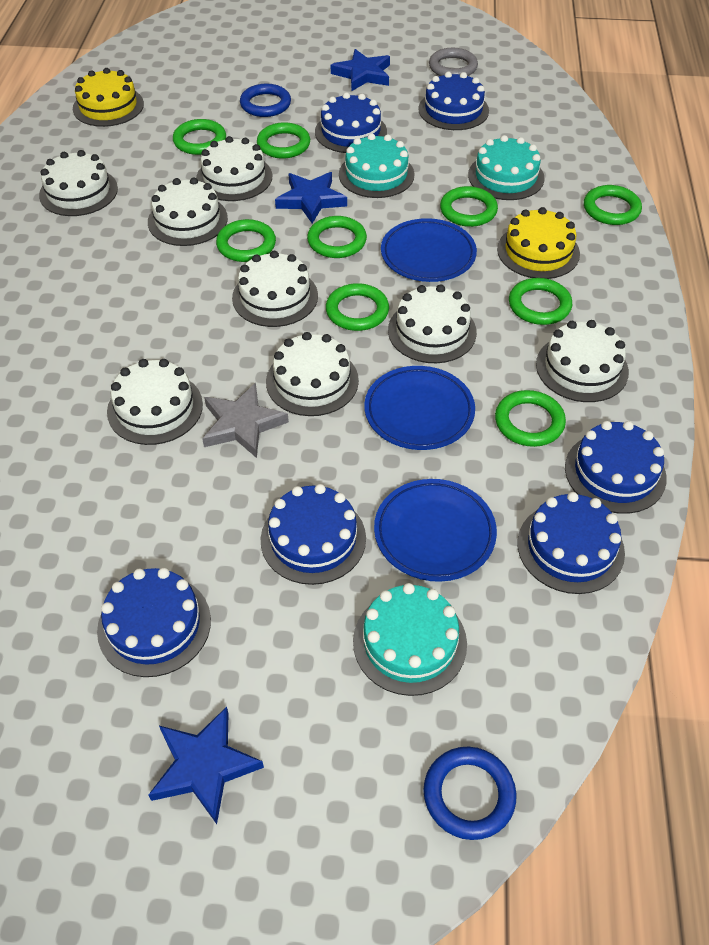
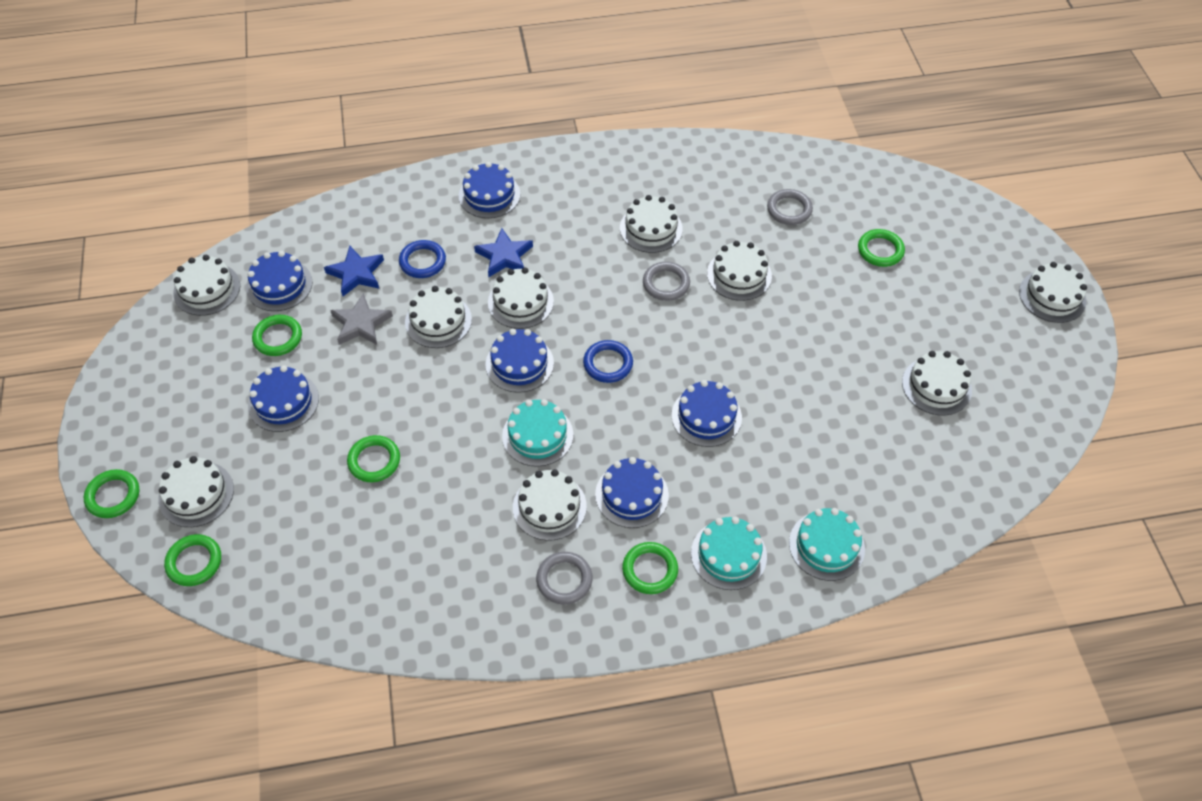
blue plate: 3 -> 0
blue star: 3 -> 2
green ring: 9 -> 6
grey ring: 1 -> 3
white cake: 8 -> 9
yellow cake: 2 -> 0

